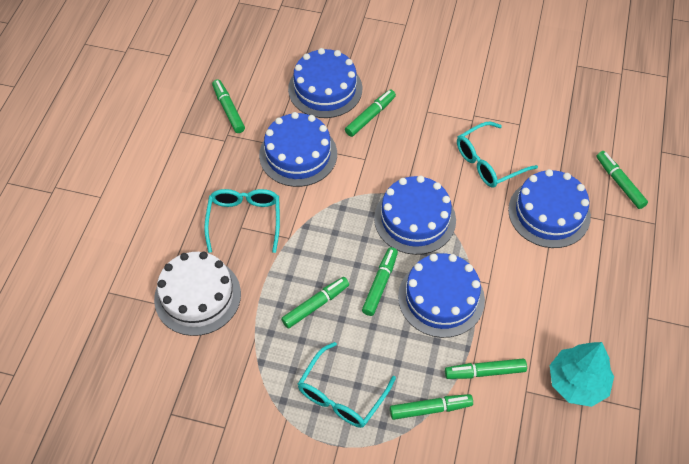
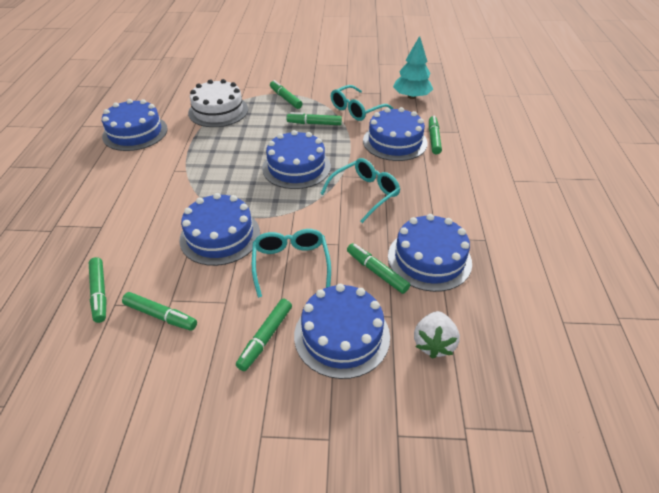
blue cake: 5 -> 6
white strawberry: 0 -> 1

